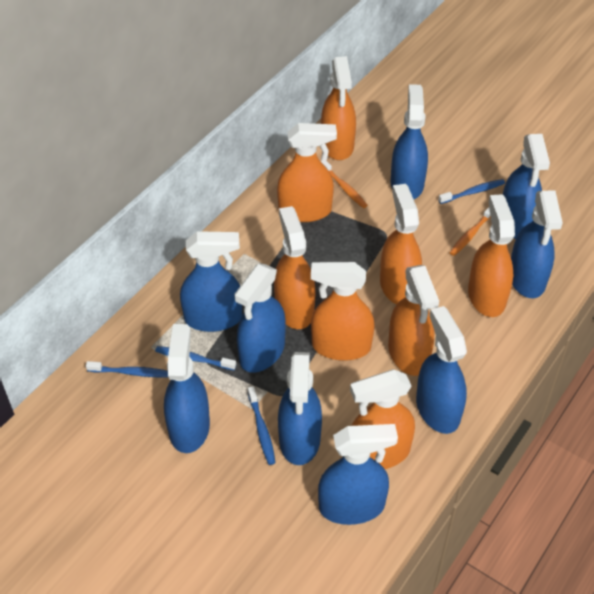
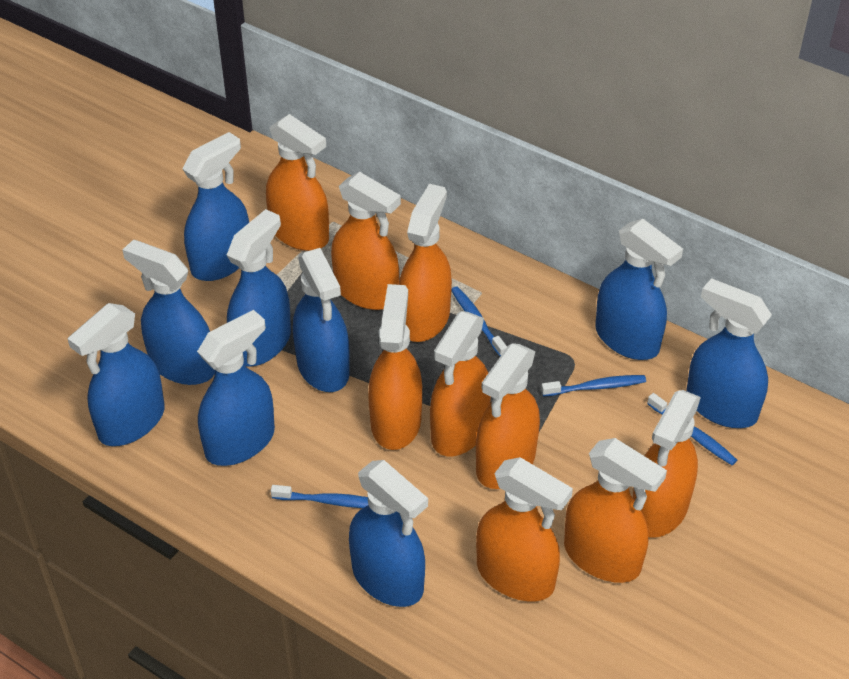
orange spray bottle: 8 -> 9
orange toothbrush: 2 -> 0

